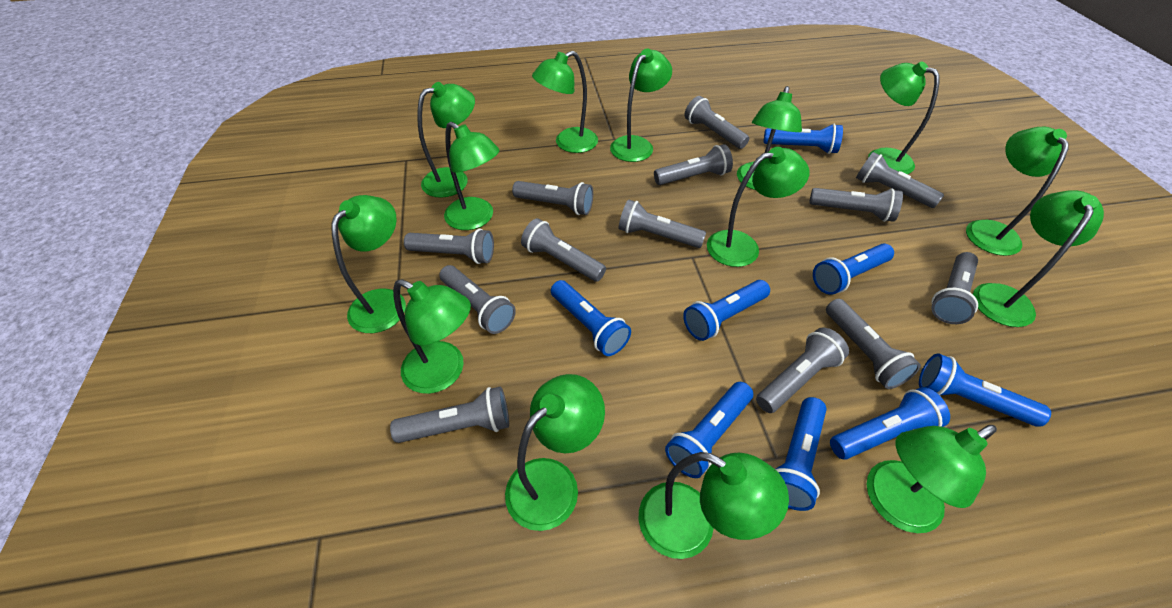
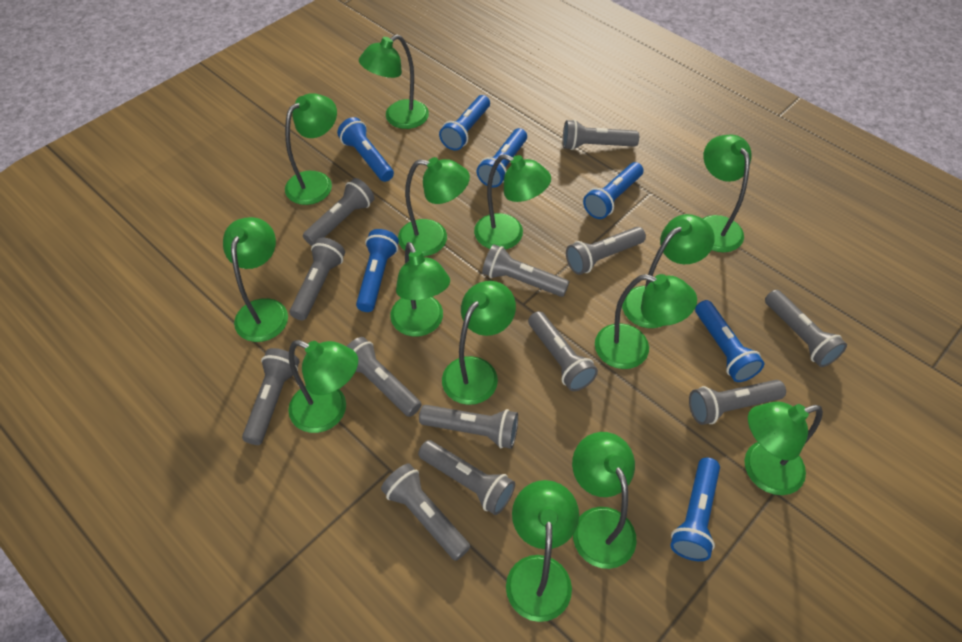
blue flashlight: 8 -> 7

